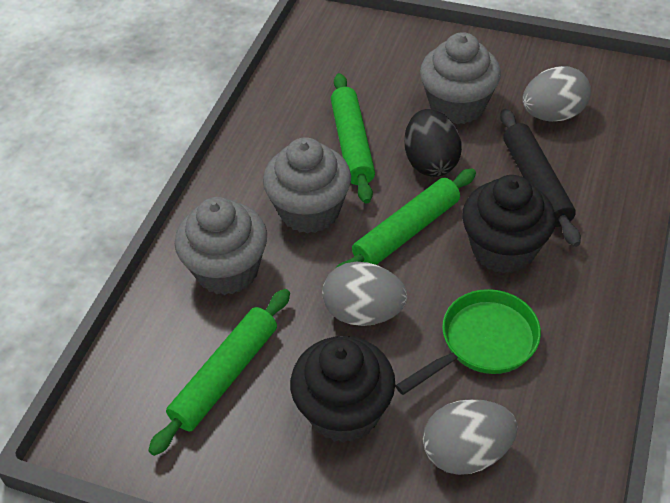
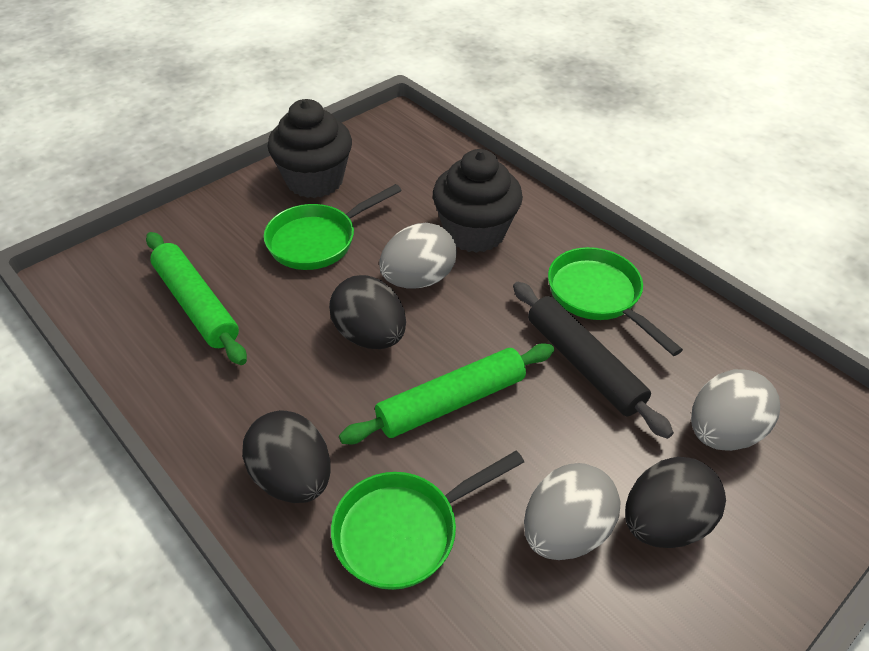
black egg: 1 -> 3
green pan: 1 -> 3
green rolling pin: 3 -> 2
grey cupcake: 3 -> 0

